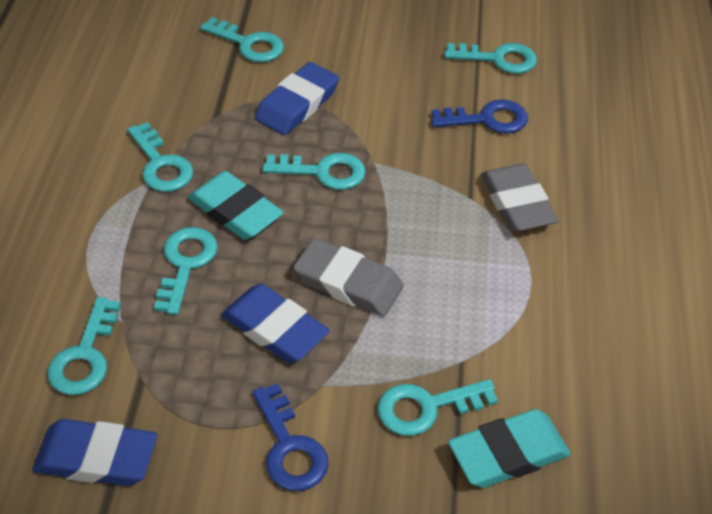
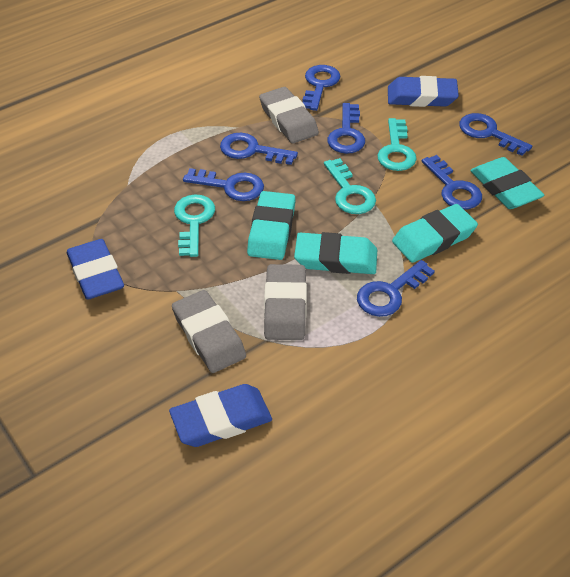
blue key: 2 -> 7
grey eraser: 2 -> 3
turquoise eraser: 2 -> 4
turquoise key: 7 -> 3

